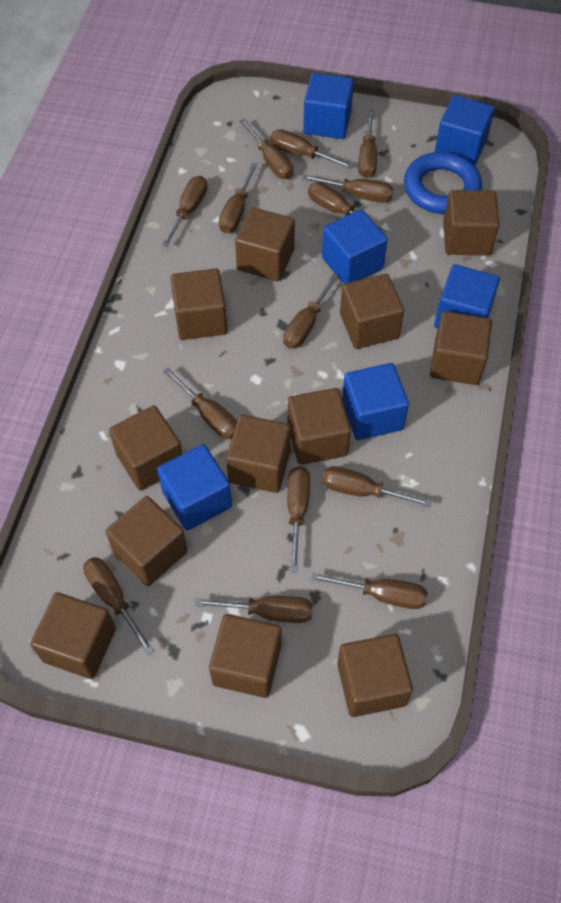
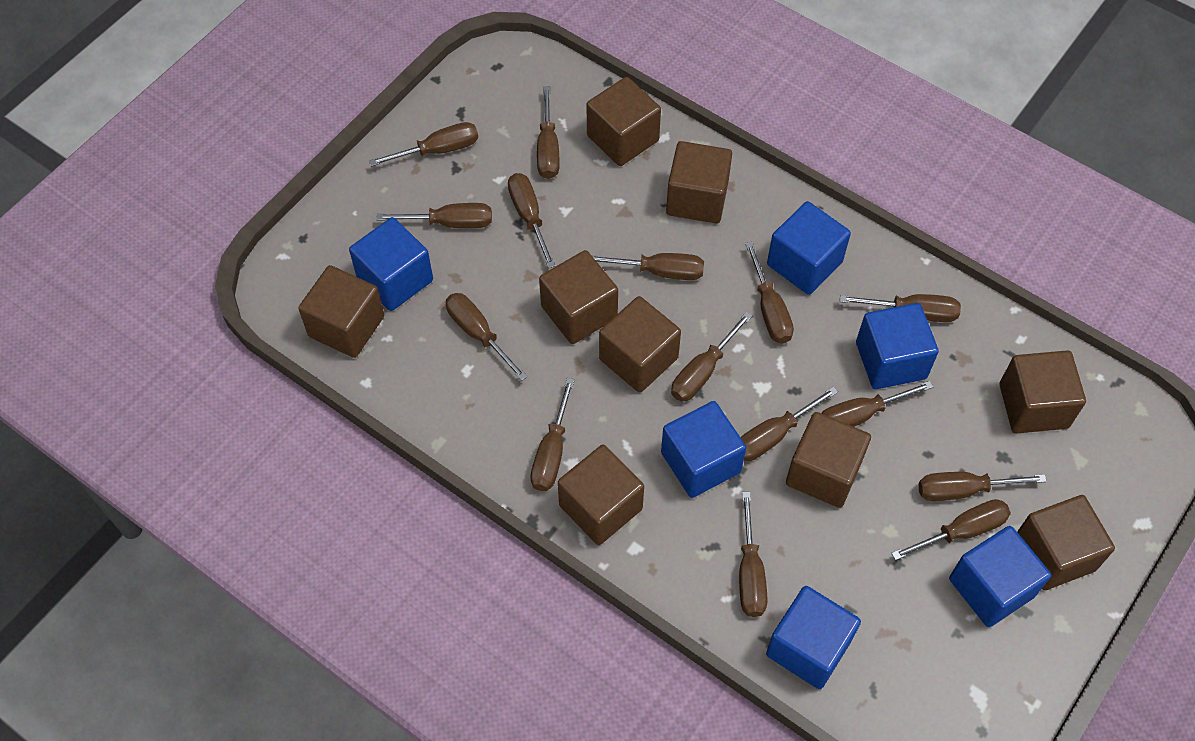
blue ring: 1 -> 0
brown cube: 12 -> 9
brown screwdriver: 14 -> 15

